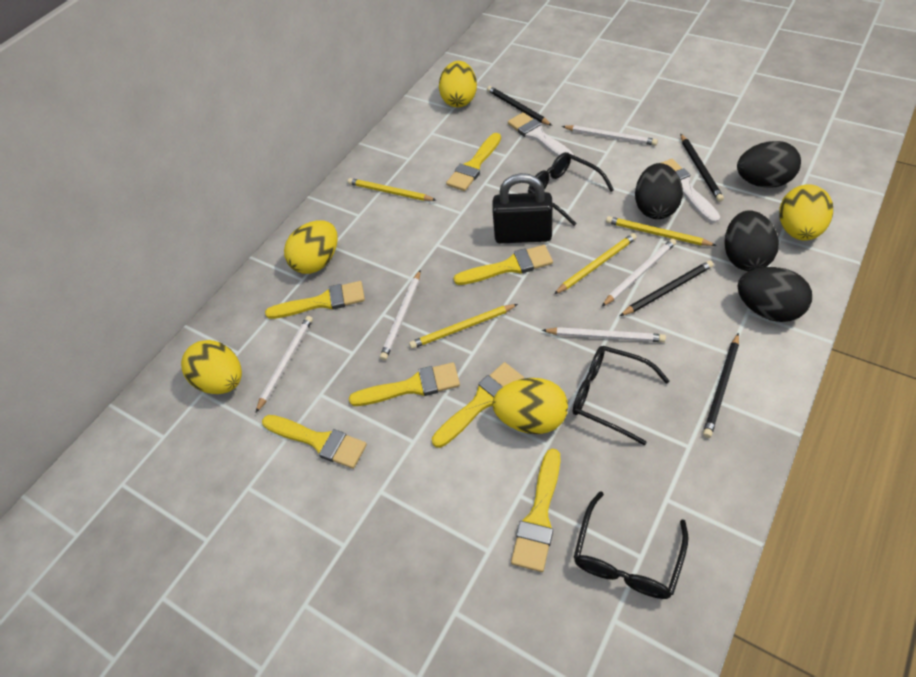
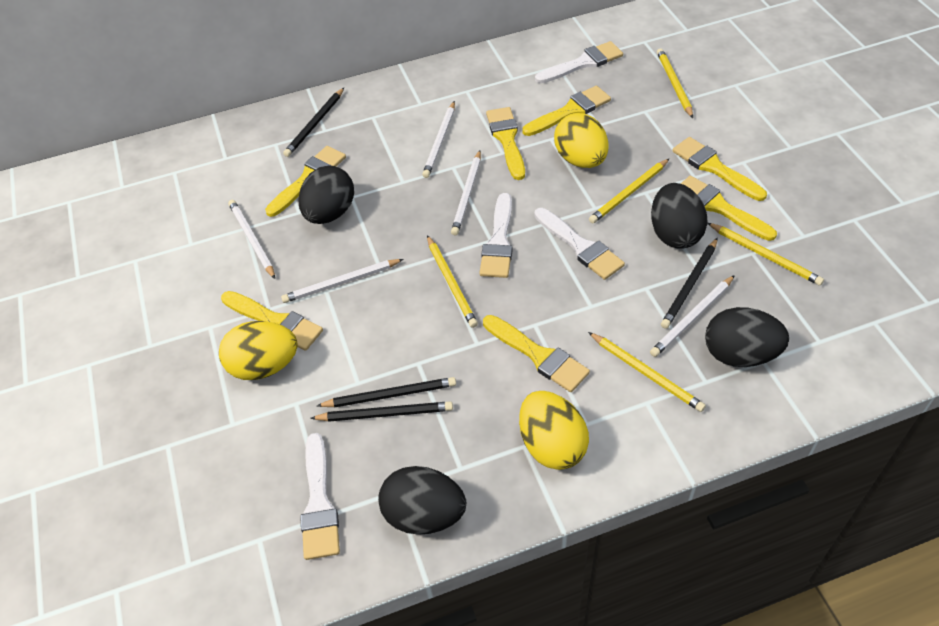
black glasses: 3 -> 0
black padlock: 1 -> 0
white brush: 2 -> 4
yellow egg: 5 -> 3
yellow pencil: 4 -> 5

